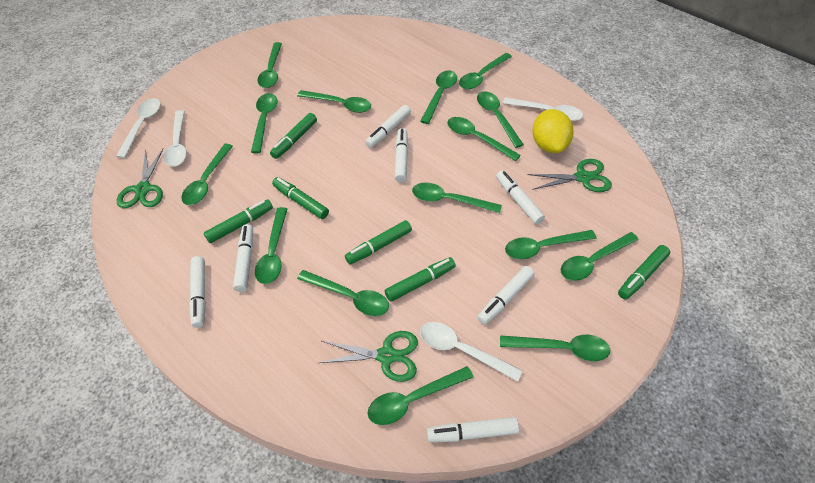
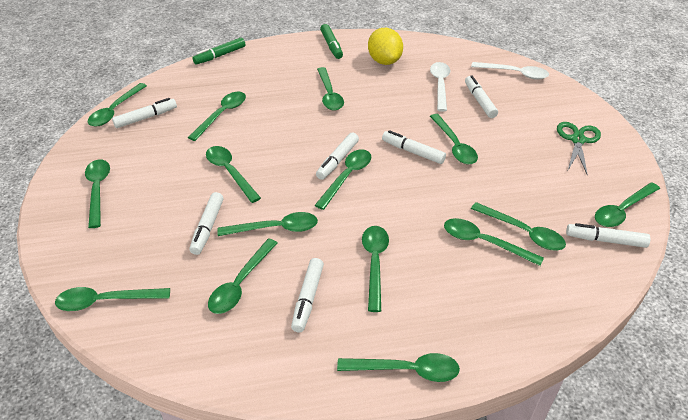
green marker: 6 -> 2
green scissors: 3 -> 1
white spoon: 4 -> 2

